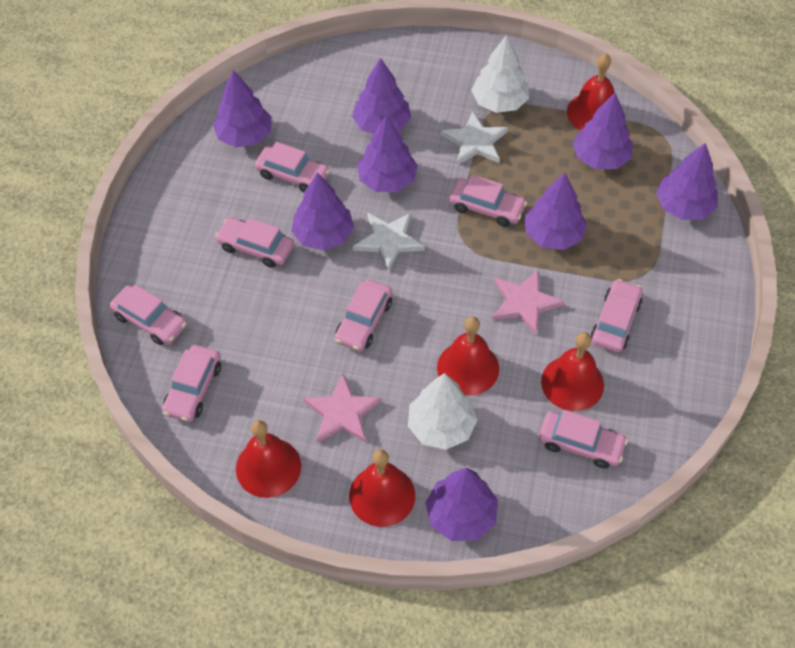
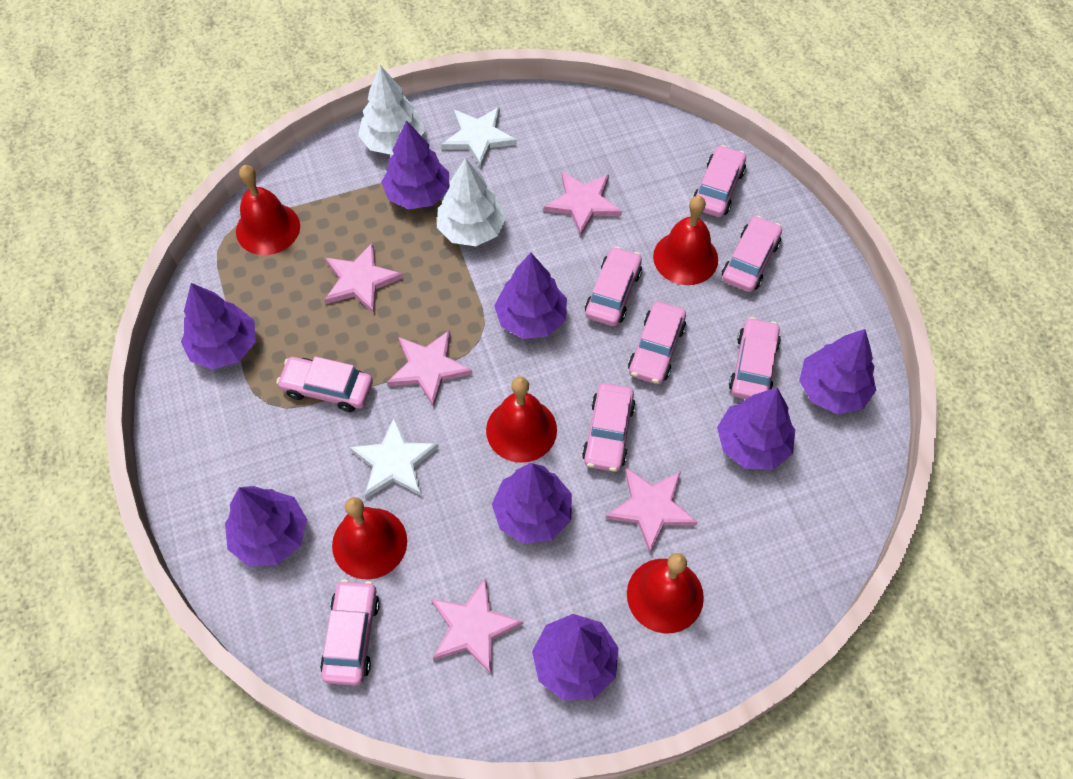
pink star: 2 -> 5

